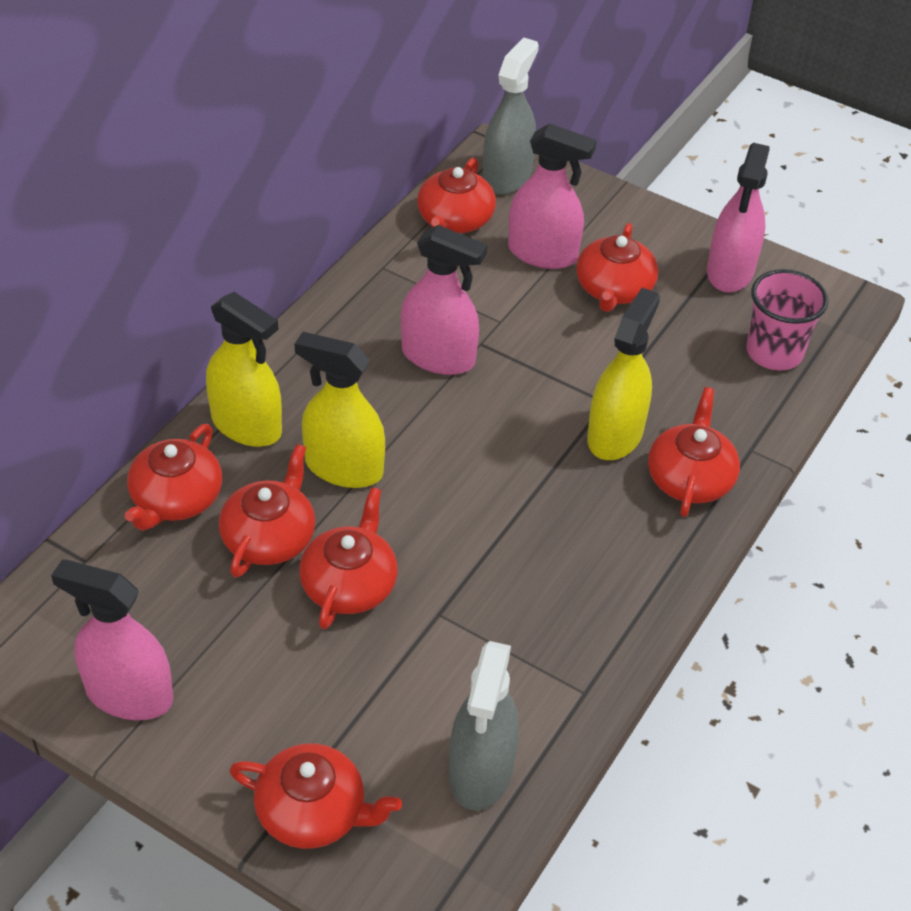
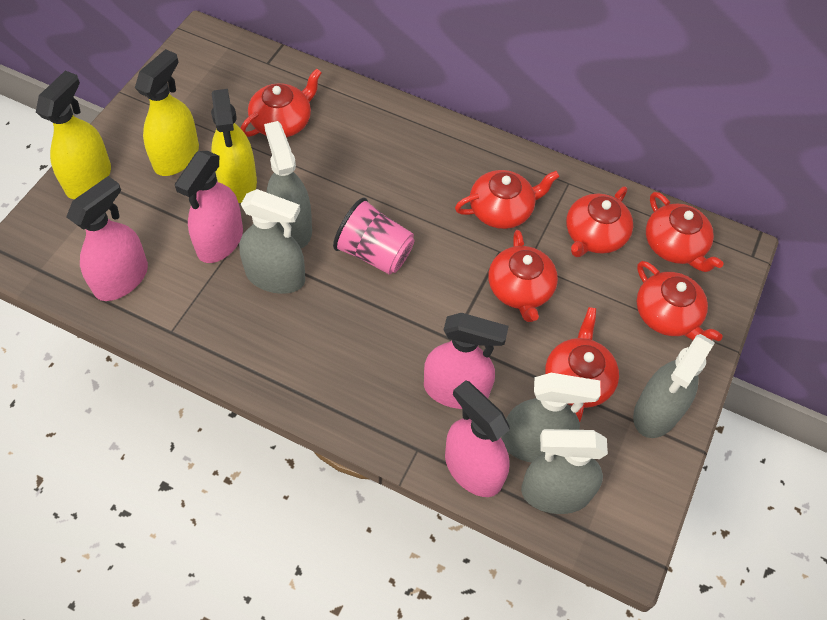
grey spray bottle: 2 -> 5

